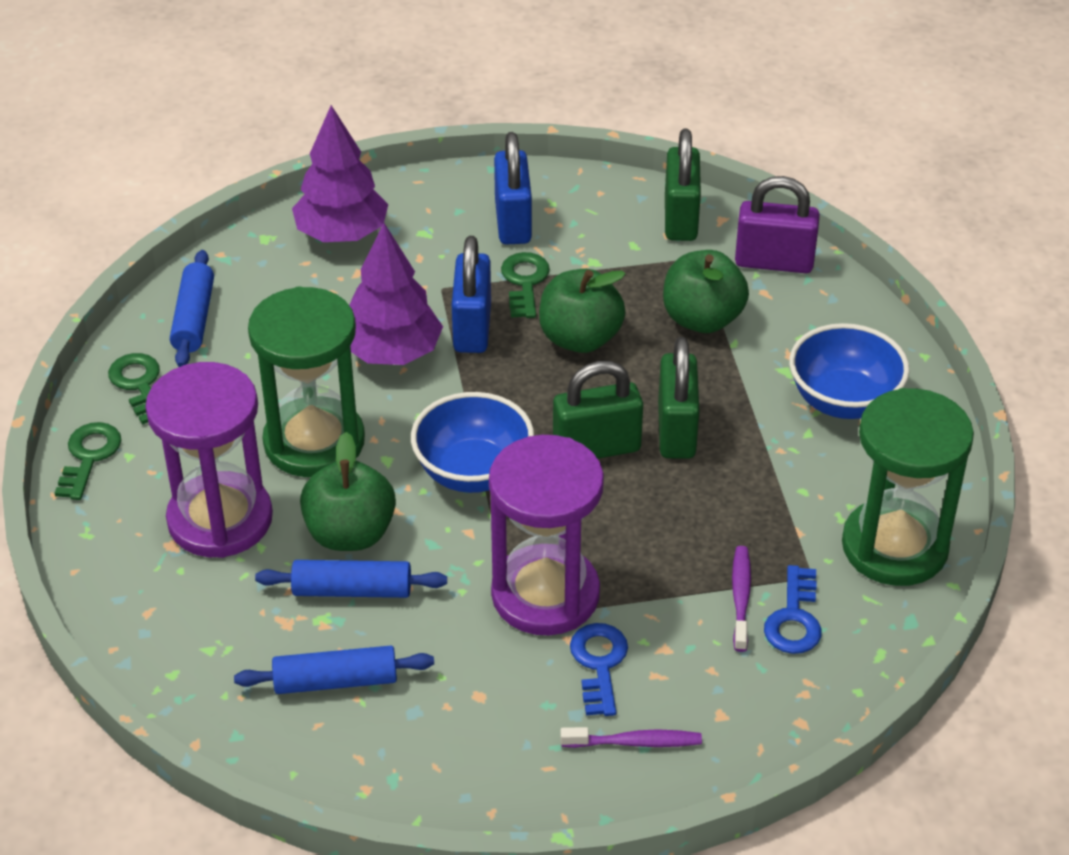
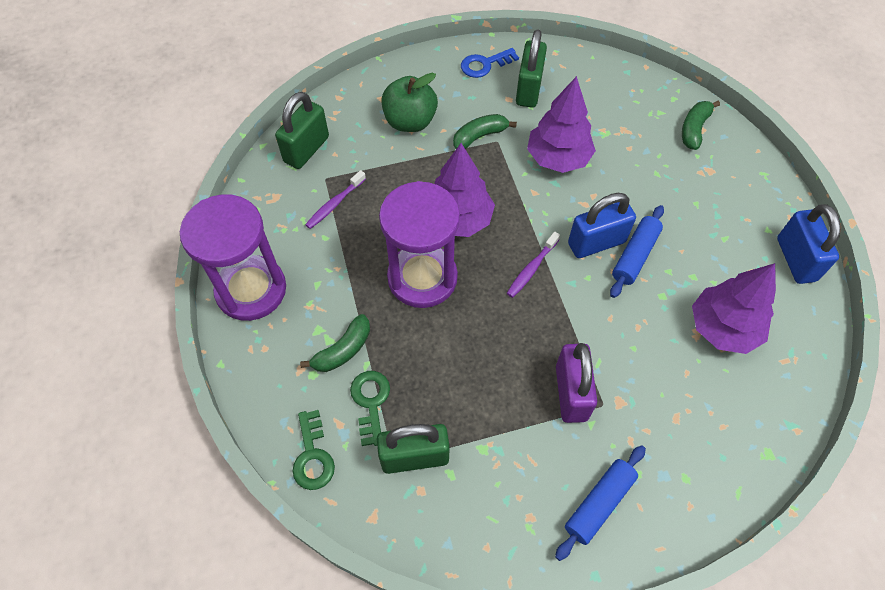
blue bowl: 2 -> 0
blue key: 2 -> 1
blue rolling pin: 3 -> 2
green apple: 3 -> 1
green banana: 0 -> 3
green hourglass: 2 -> 0
green key: 3 -> 2
purple tree: 2 -> 3

